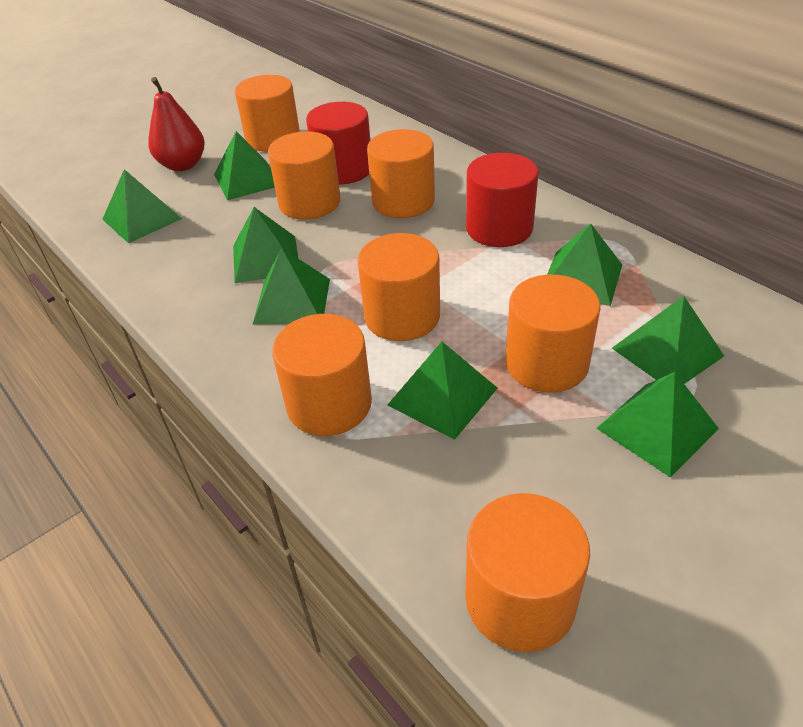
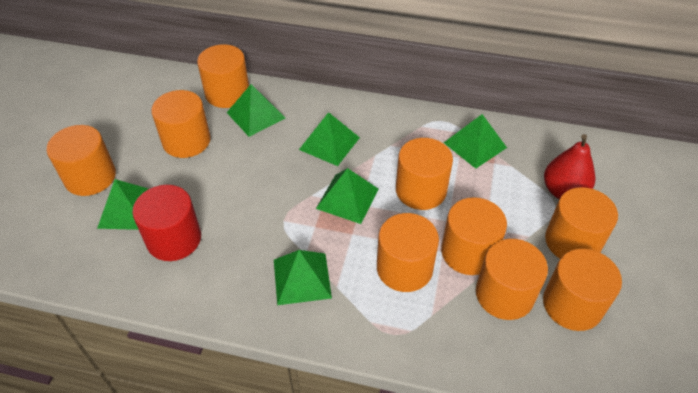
green pyramid: 8 -> 6
orange cylinder: 7 -> 9
red cylinder: 2 -> 1

